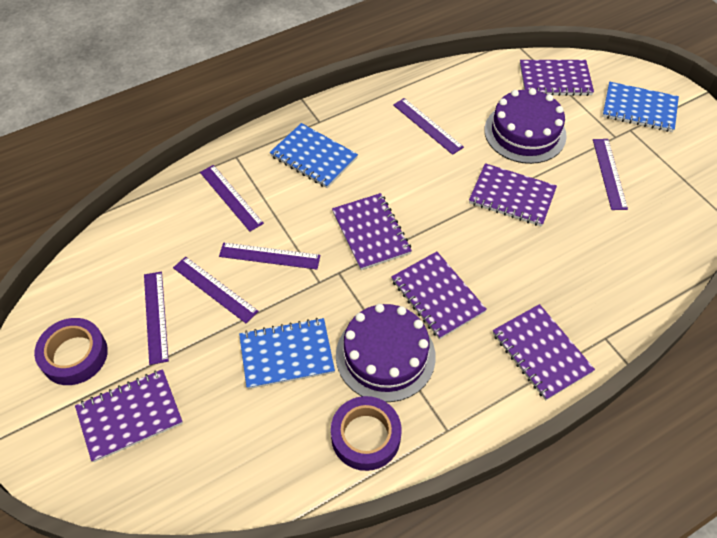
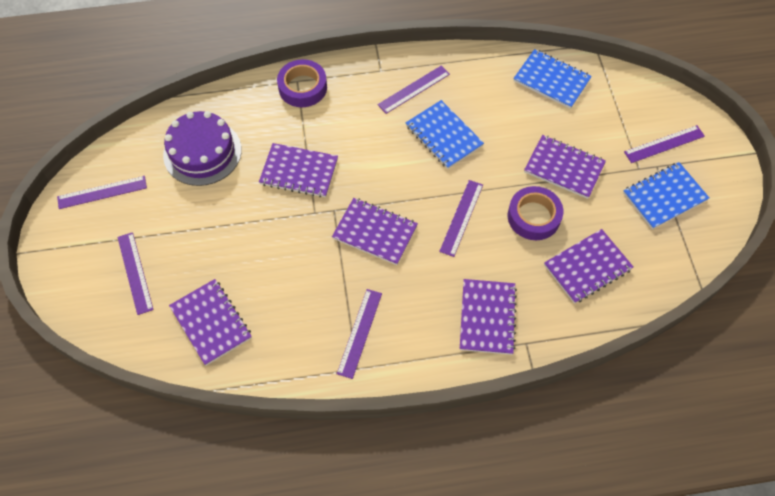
purple cake: 2 -> 1

